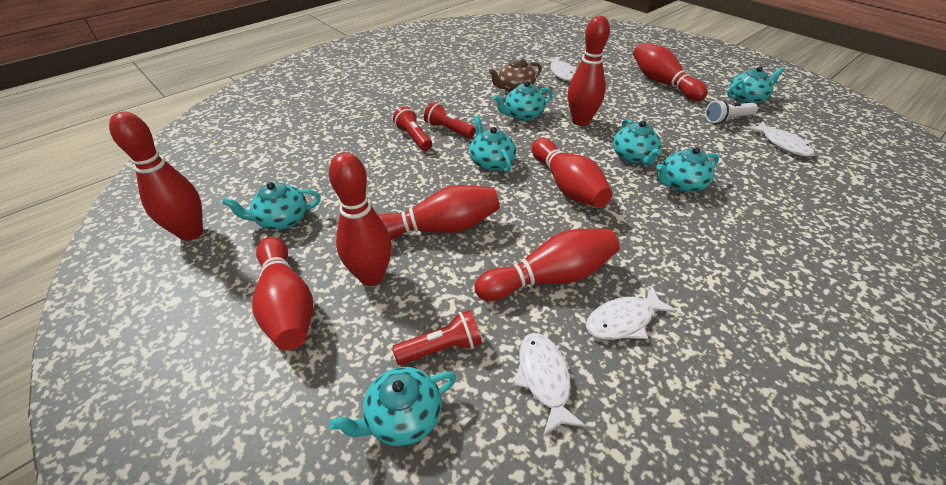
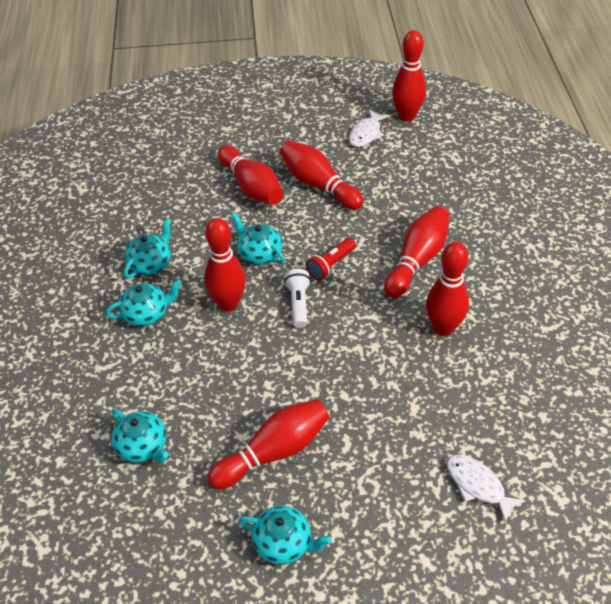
brown teapot: 1 -> 0
red bowling pin: 8 -> 7
red flashlight: 3 -> 1
turquoise teapot: 7 -> 5
white fish: 4 -> 2

